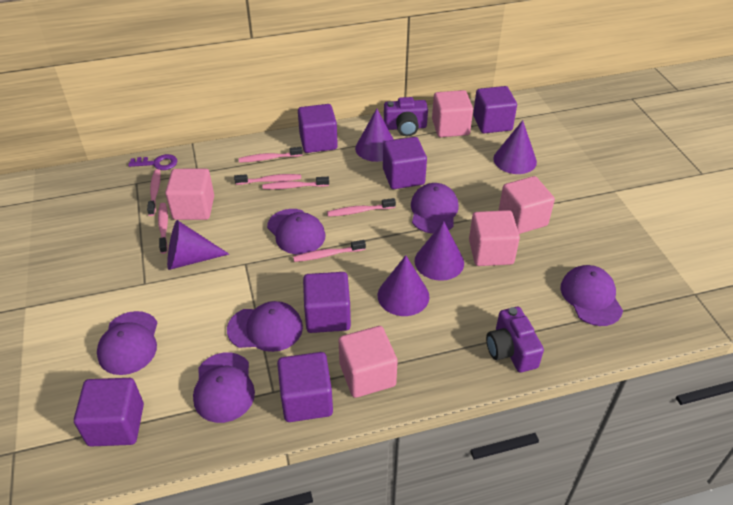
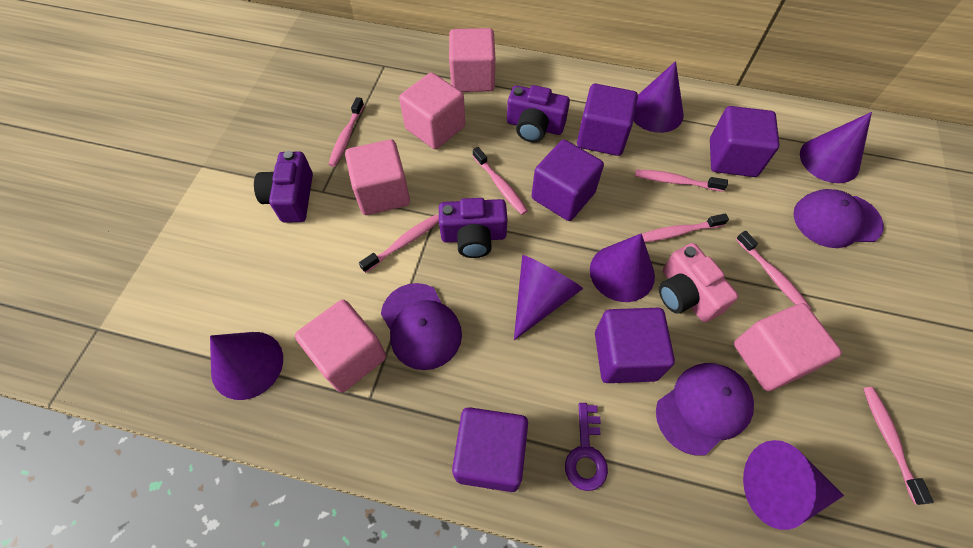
pink camera: 0 -> 1
purple camera: 2 -> 3
purple cap: 6 -> 3
purple cone: 5 -> 6
purple cube: 6 -> 5

